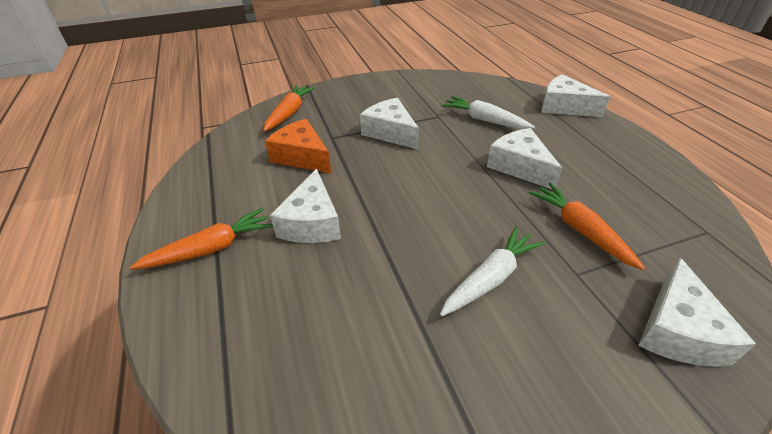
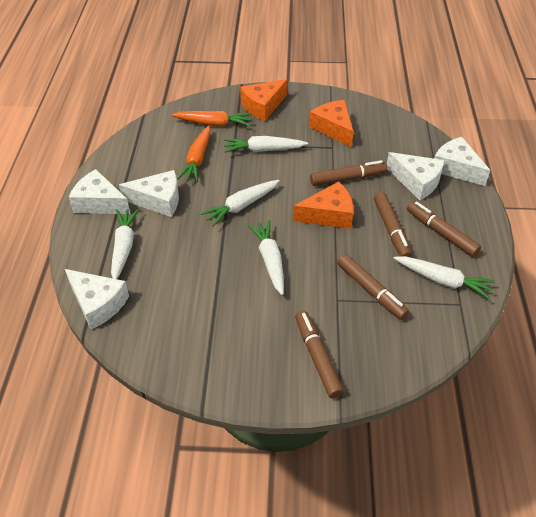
brown marker: 0 -> 5
orange carrot: 3 -> 2
orange cheese: 1 -> 3
white carrot: 2 -> 5

